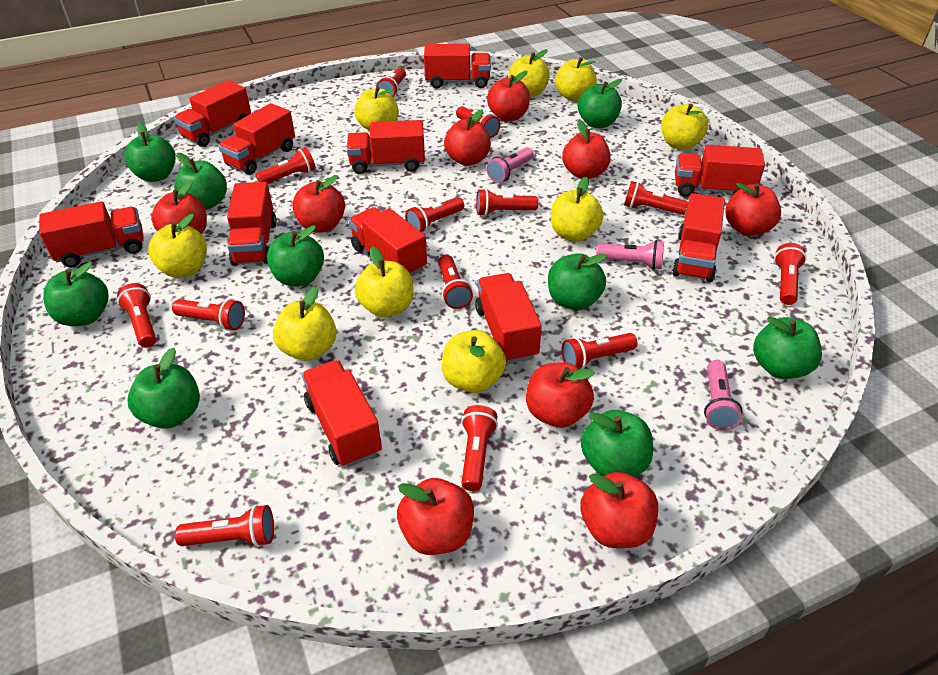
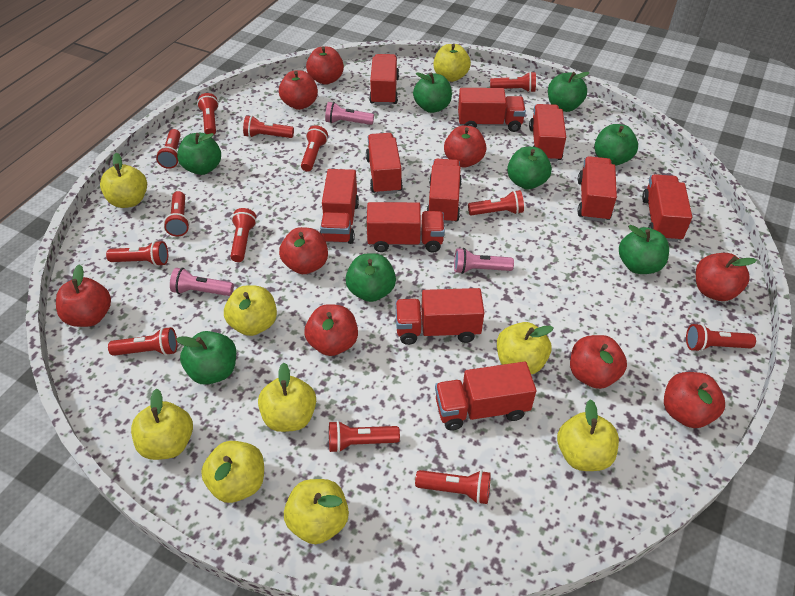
green apple: 9 -> 8

